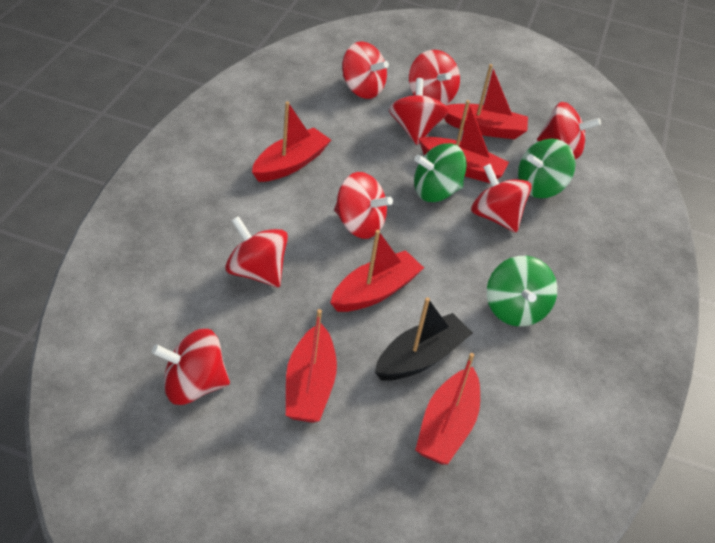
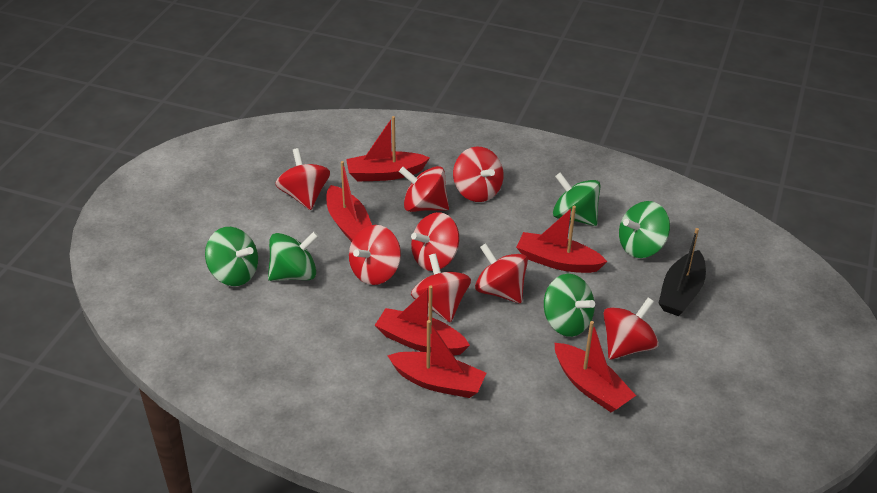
green spinning top: 3 -> 5

